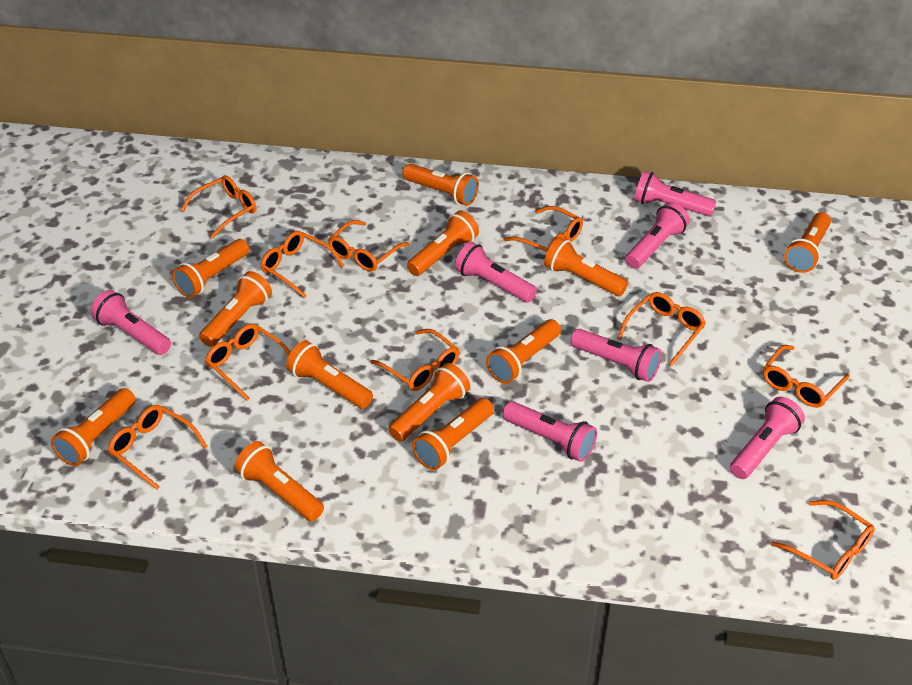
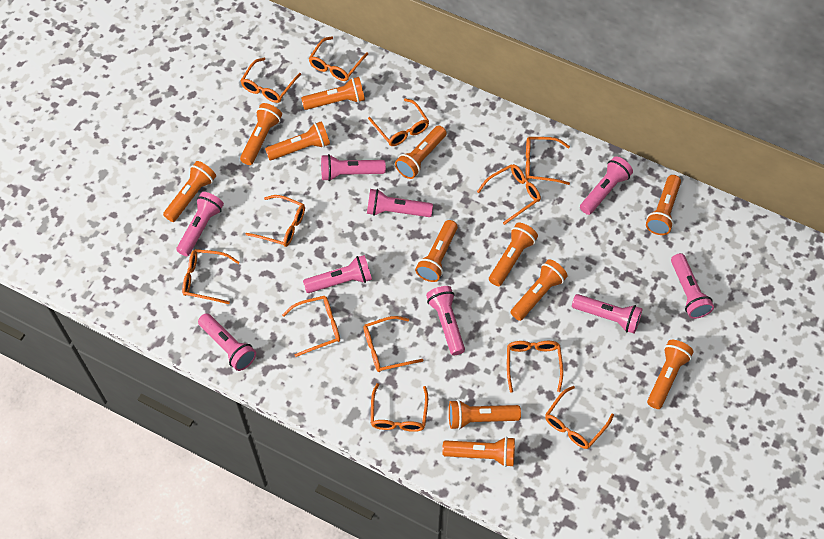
orange glasses: 10 -> 12
pink flashlight: 7 -> 9

